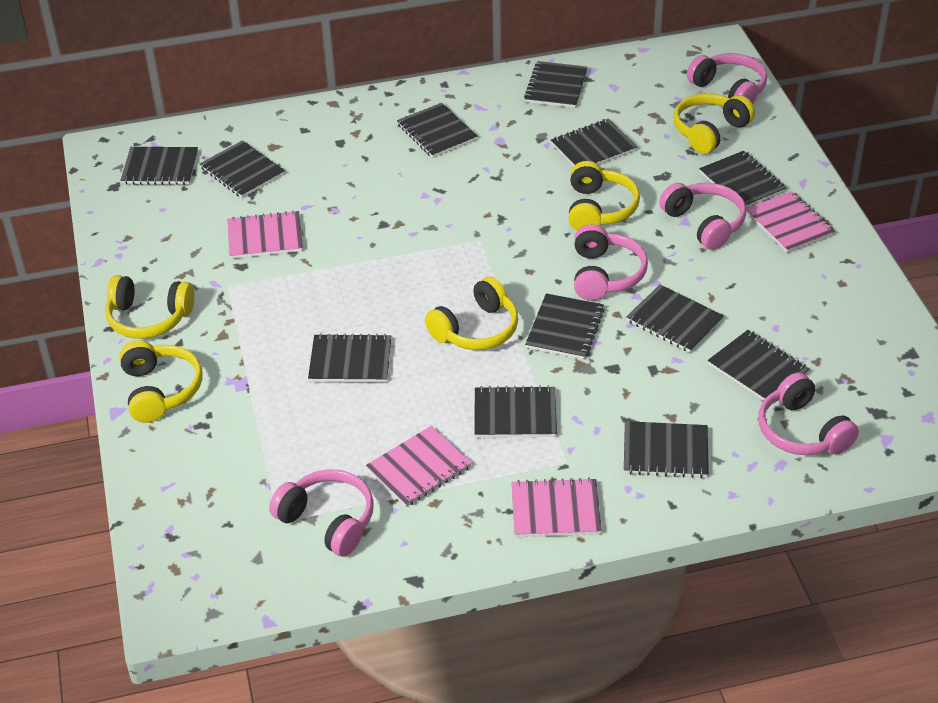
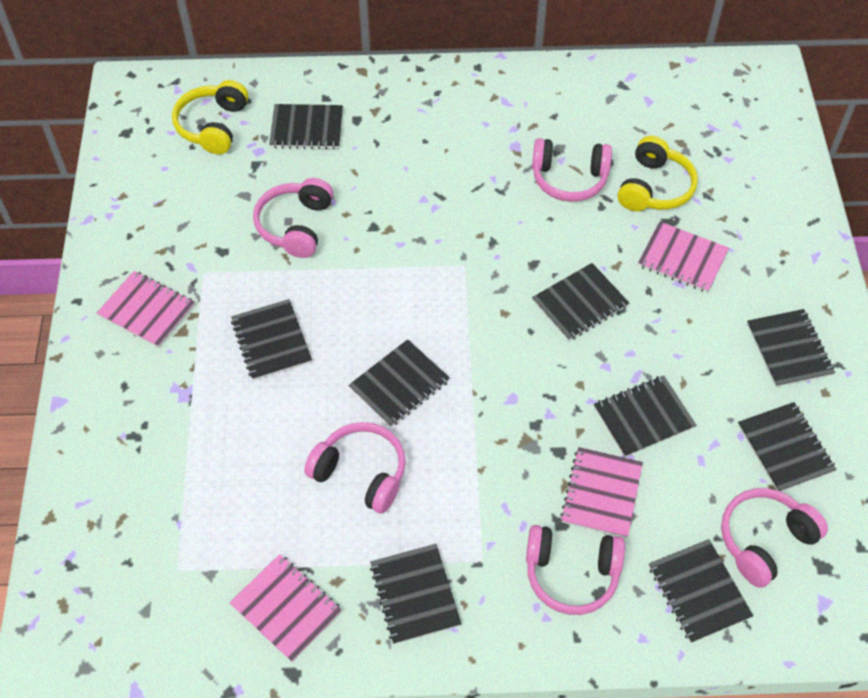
black notebook: 12 -> 9
yellow headphones: 5 -> 2

